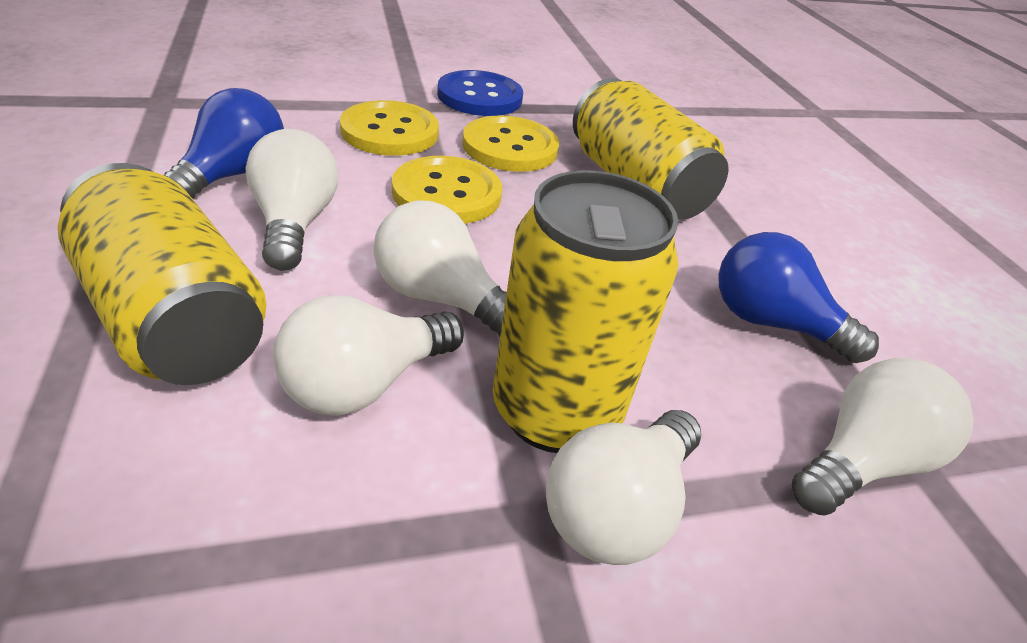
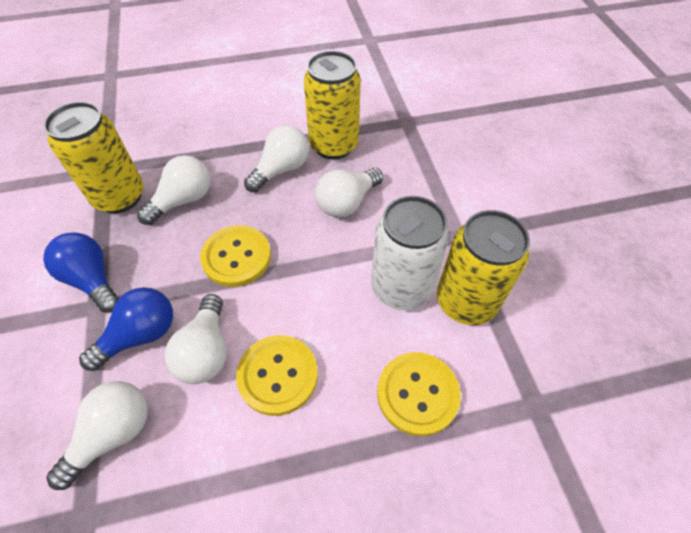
blue button: 1 -> 0
white can: 0 -> 1

